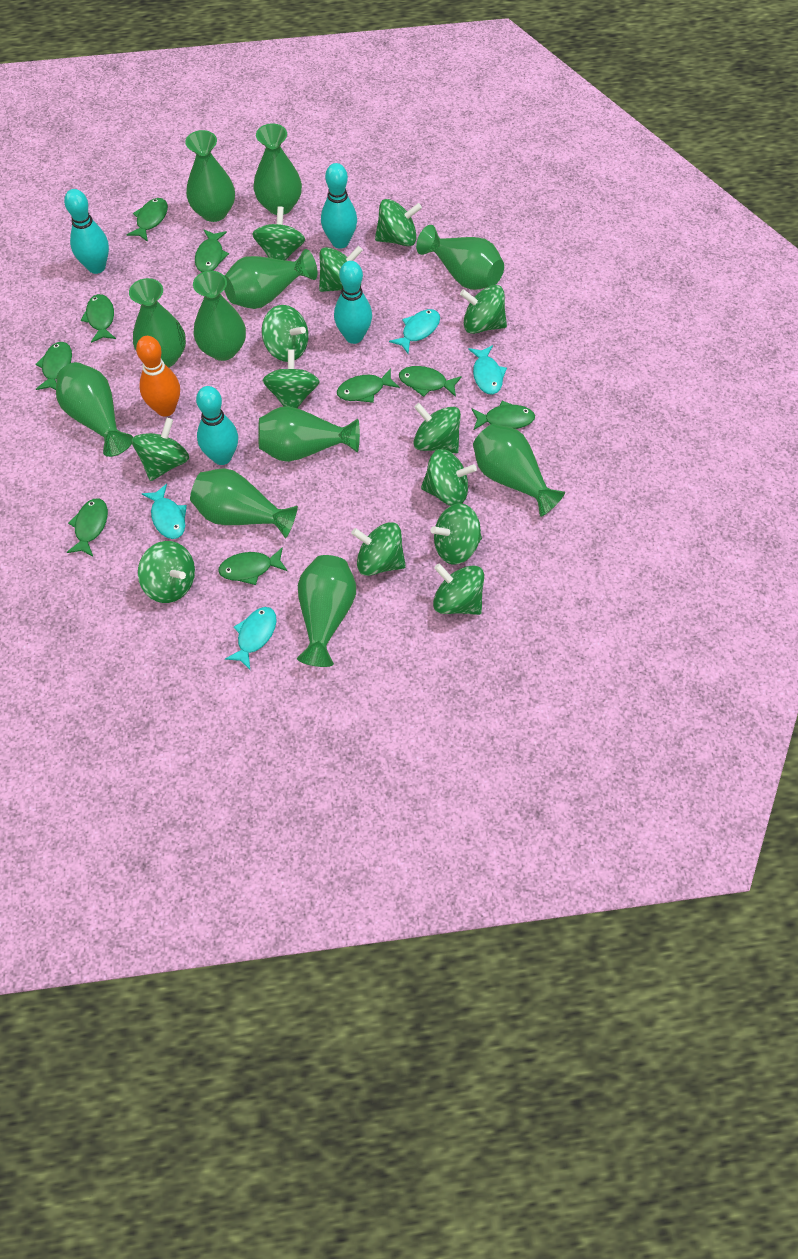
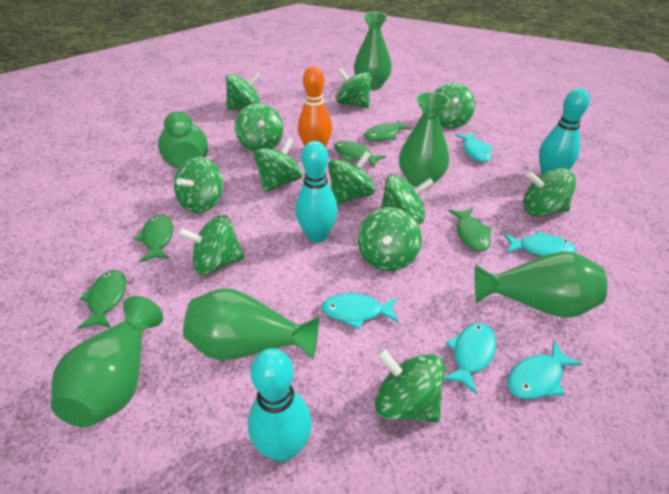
green fish: 9 -> 5
green spinning top: 13 -> 12
green vase: 11 -> 6
turquoise bowling pin: 4 -> 3
turquoise fish: 4 -> 5

